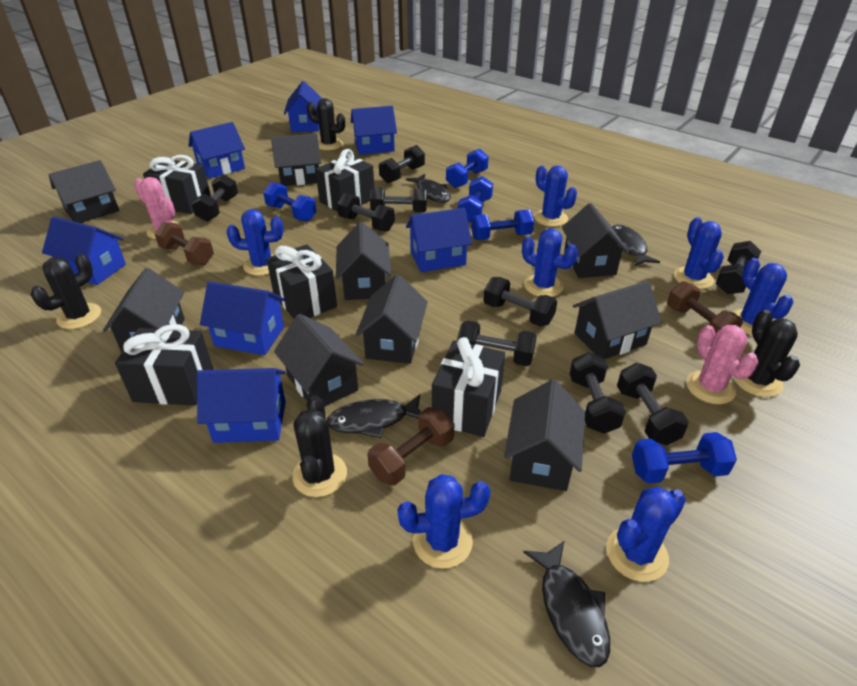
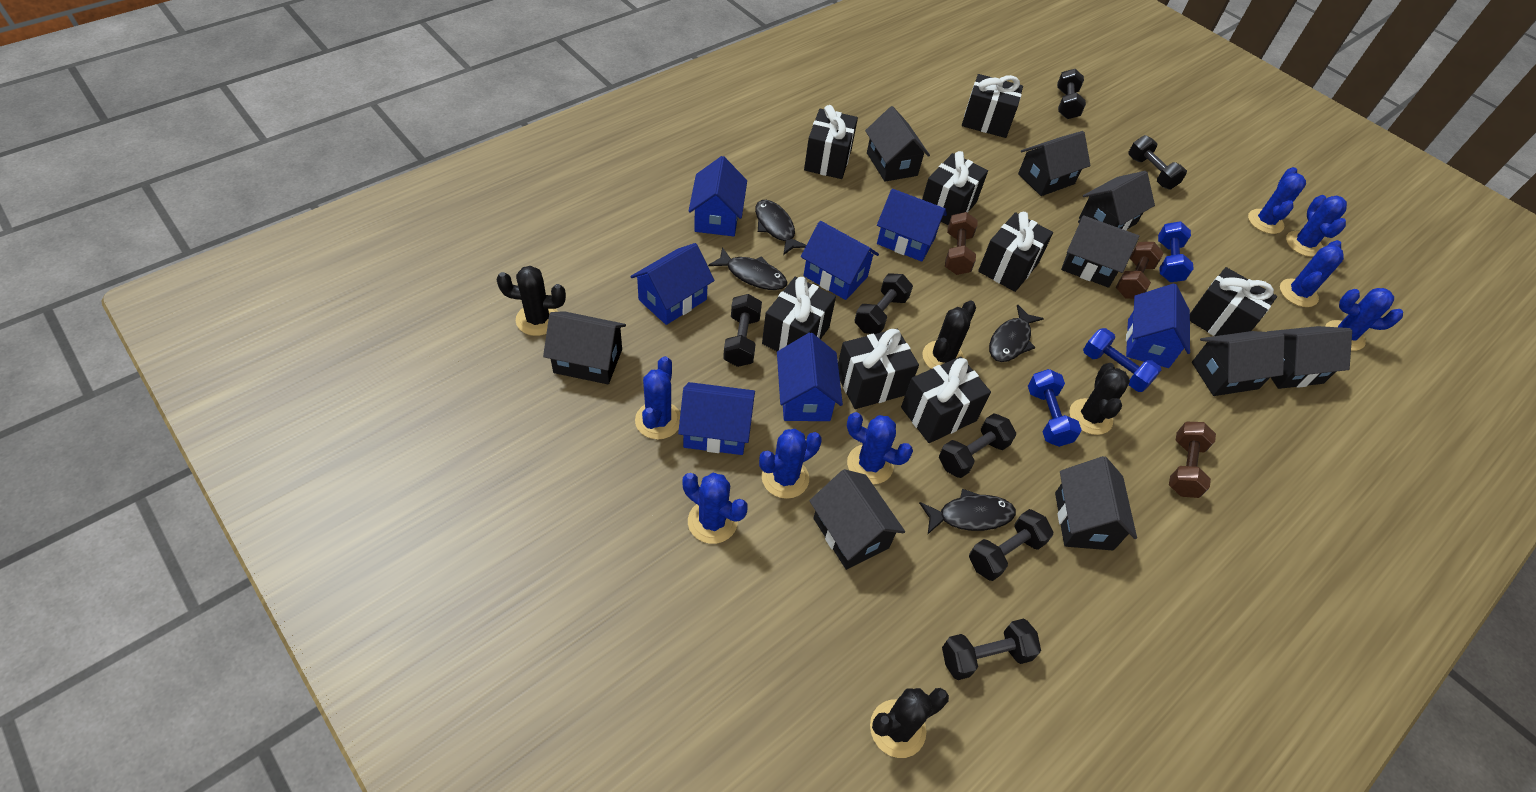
black dumbbell: 9 -> 7
black gift: 5 -> 8
blue cactus: 7 -> 8
blue dumbbell: 5 -> 3
pink cactus: 2 -> 0

